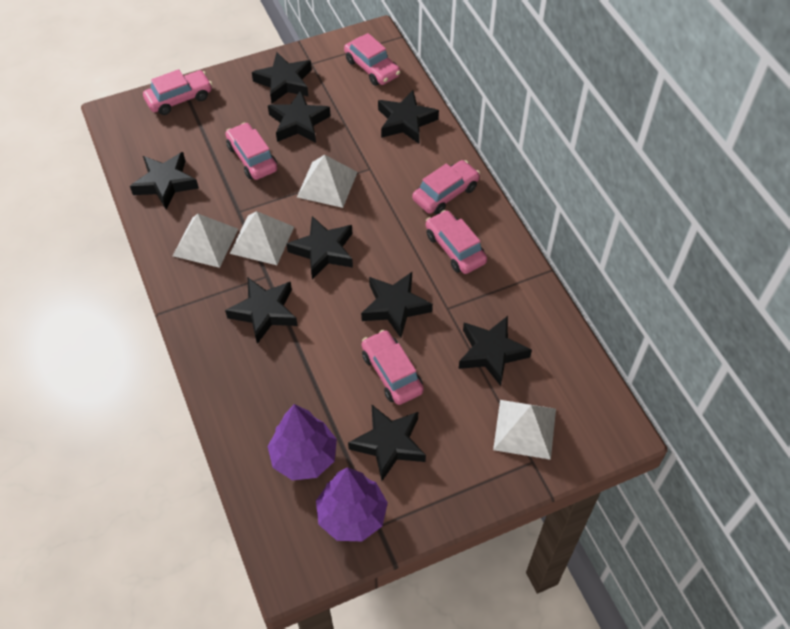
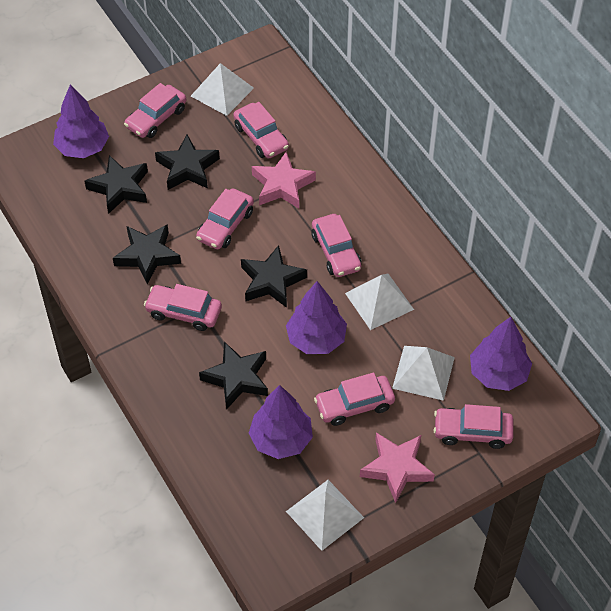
black star: 9 -> 5
pink car: 6 -> 7
pink star: 0 -> 2
purple tree: 2 -> 4

